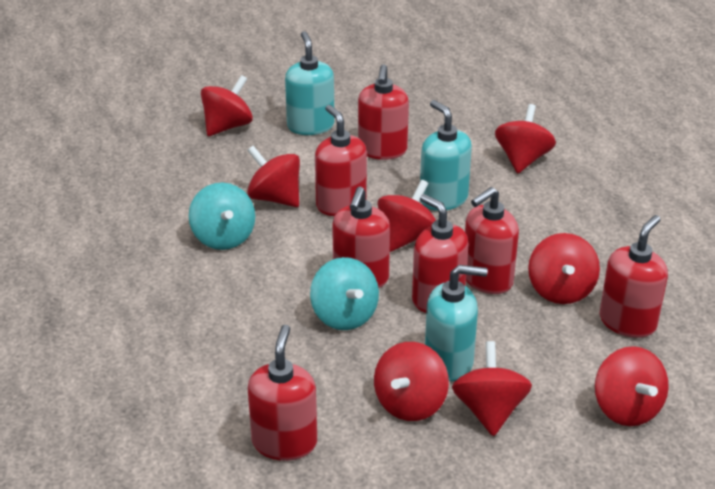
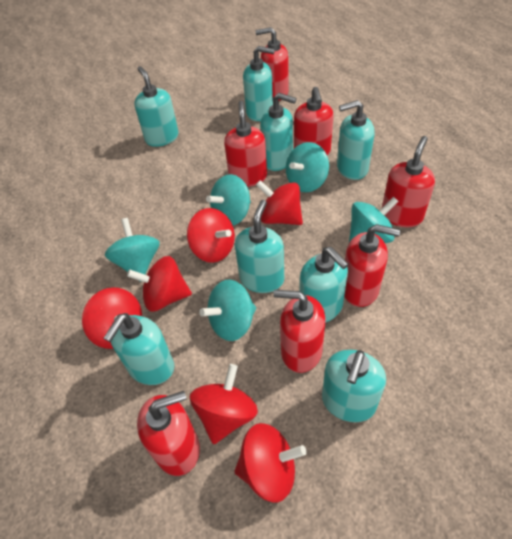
red spinning top: 8 -> 6
turquoise soap dispenser: 3 -> 8
turquoise spinning top: 2 -> 5

